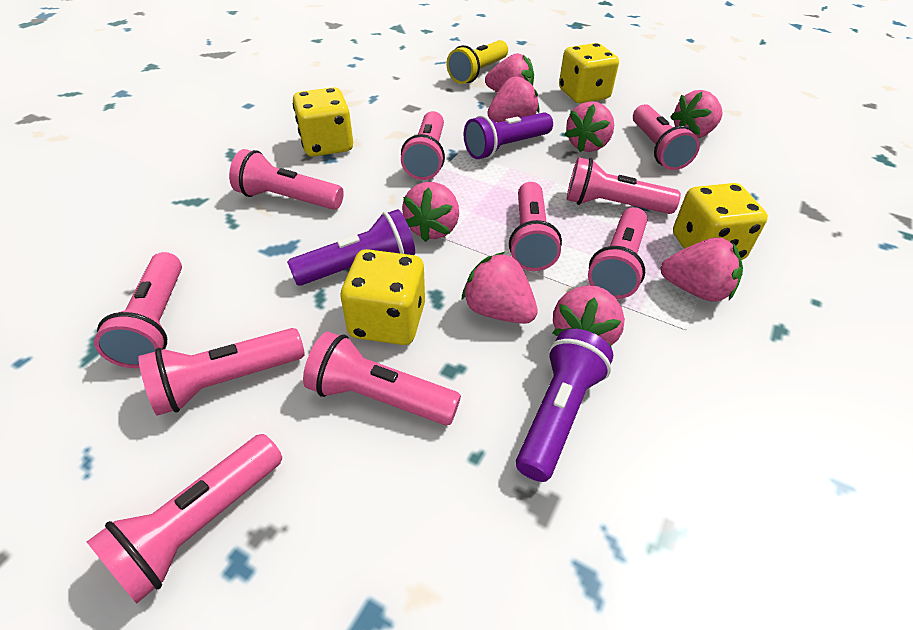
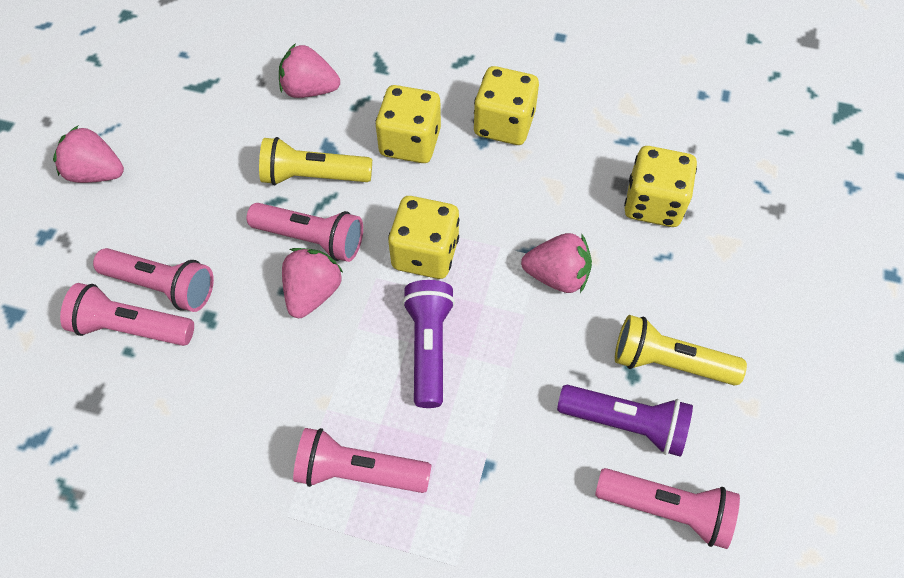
pink flashlight: 10 -> 5
pink strawberry: 8 -> 4
purple flashlight: 3 -> 2
yellow flashlight: 1 -> 2

